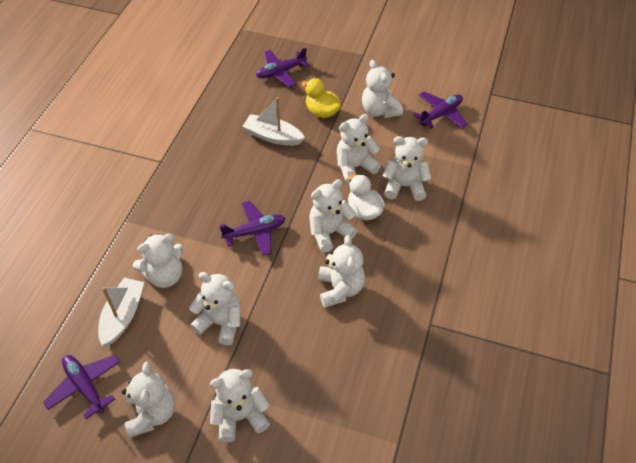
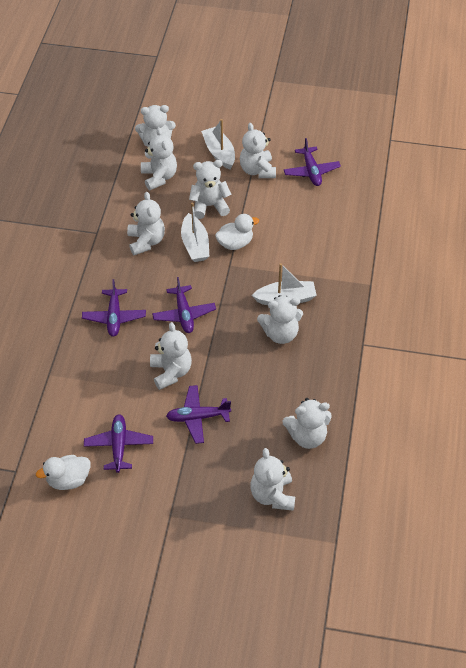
purple plane: 4 -> 5
white boat: 2 -> 3
white duck: 1 -> 2
yellow duck: 1 -> 0

